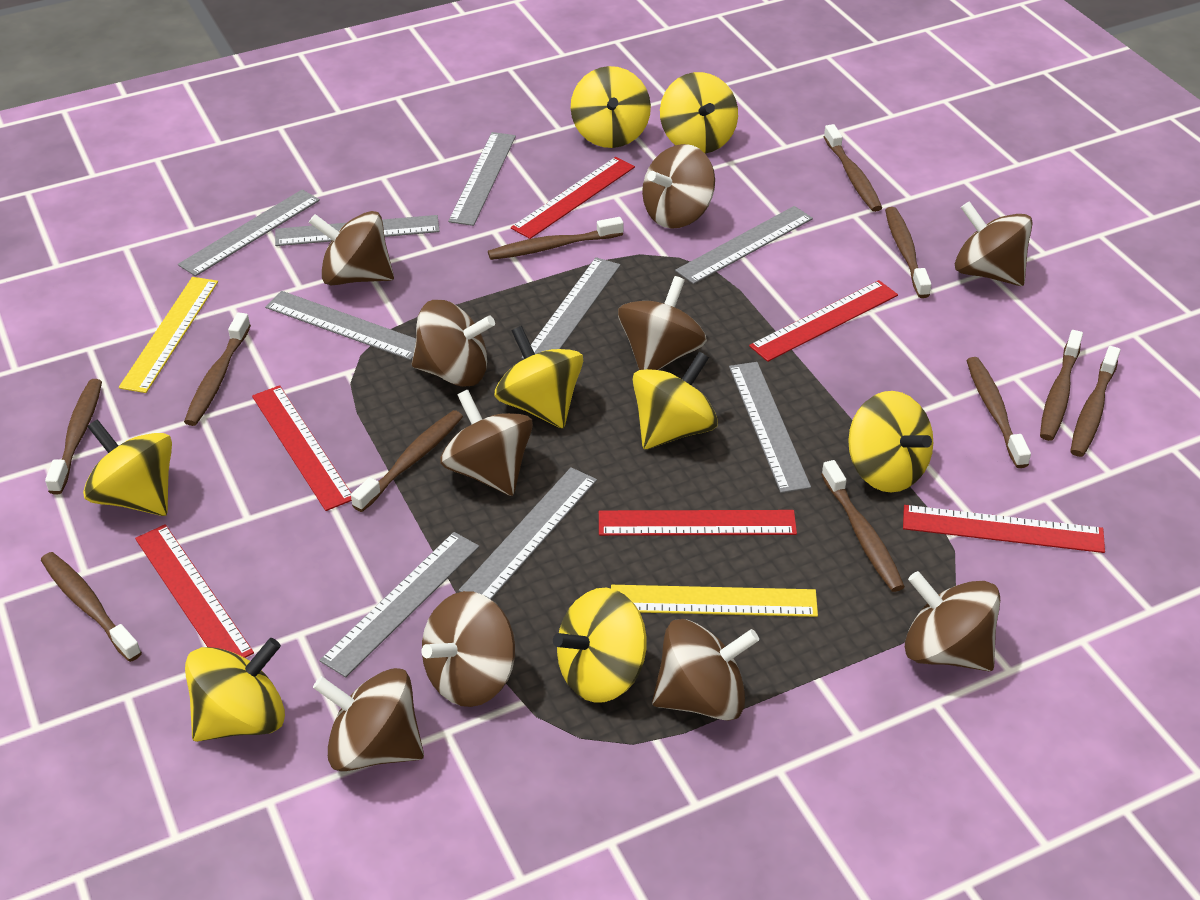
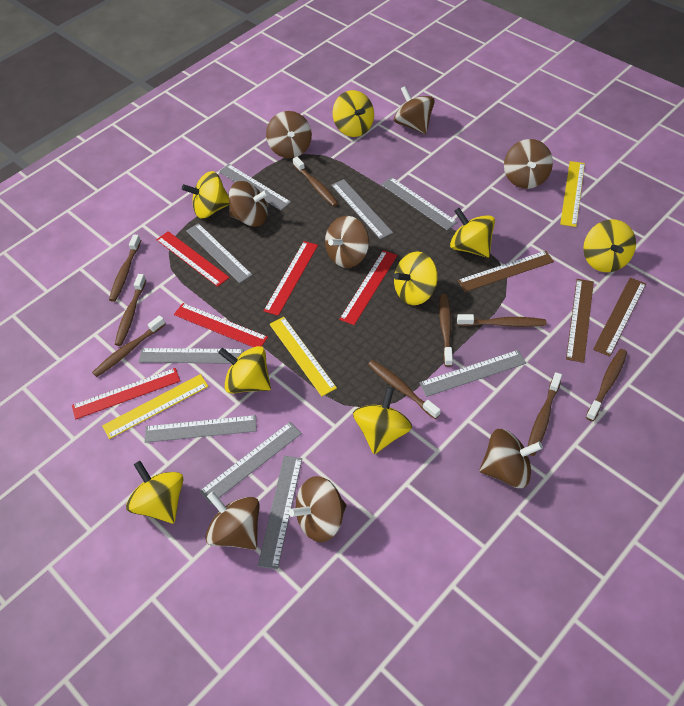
brown ruler: 0 -> 3
brown spinning top: 10 -> 8
brown toothbrush: 11 -> 9
red ruler: 6 -> 5
yellow ruler: 2 -> 3

